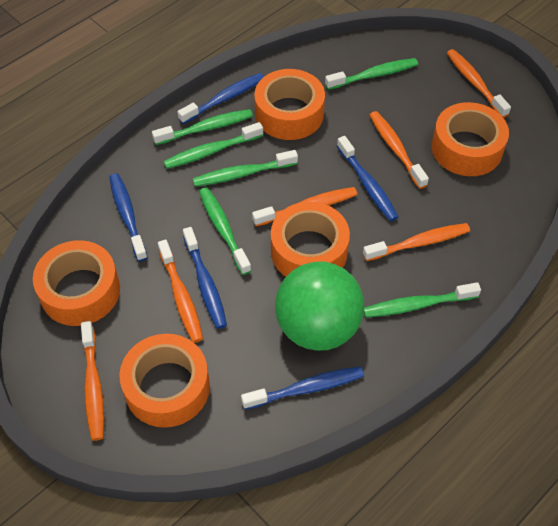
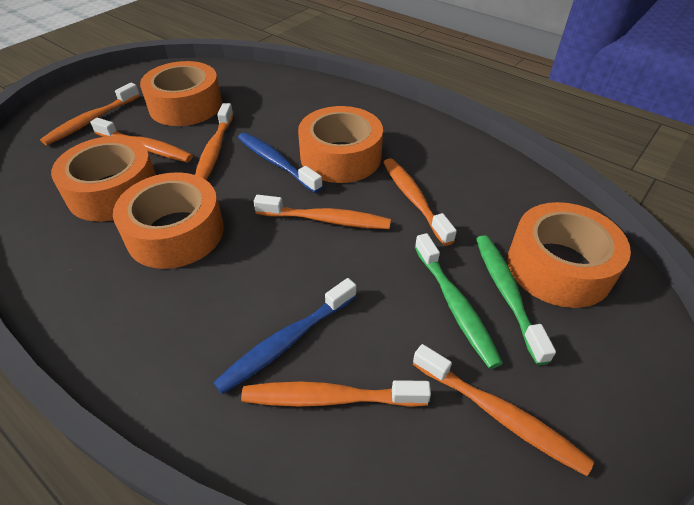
blue toothbrush: 5 -> 2
green ball: 1 -> 0
green toothbrush: 6 -> 2
orange toothbrush: 6 -> 7

